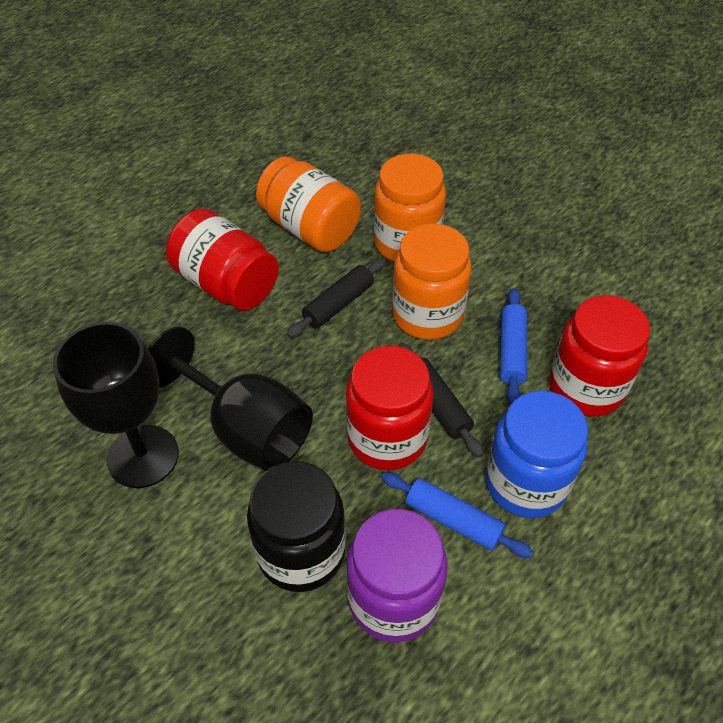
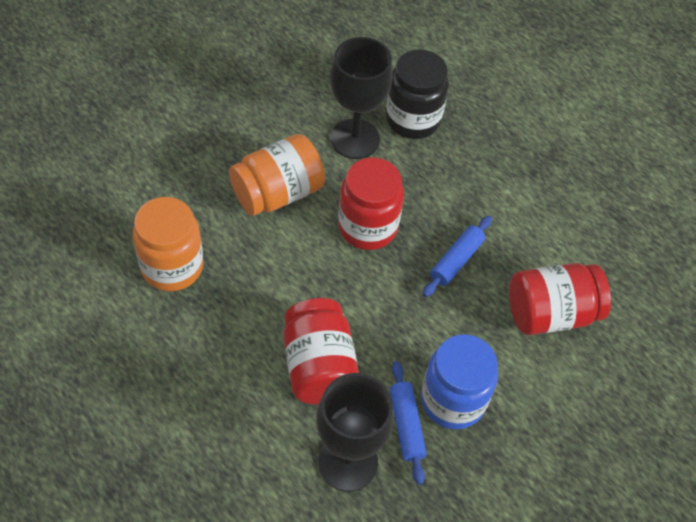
black rolling pin: 2 -> 0
orange jar: 3 -> 2
purple jar: 1 -> 0

